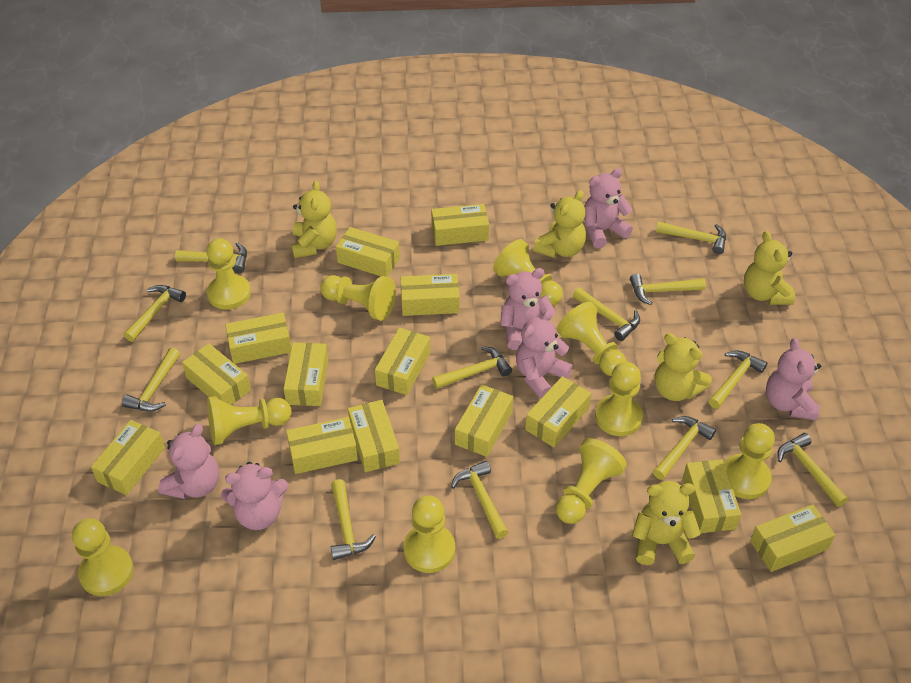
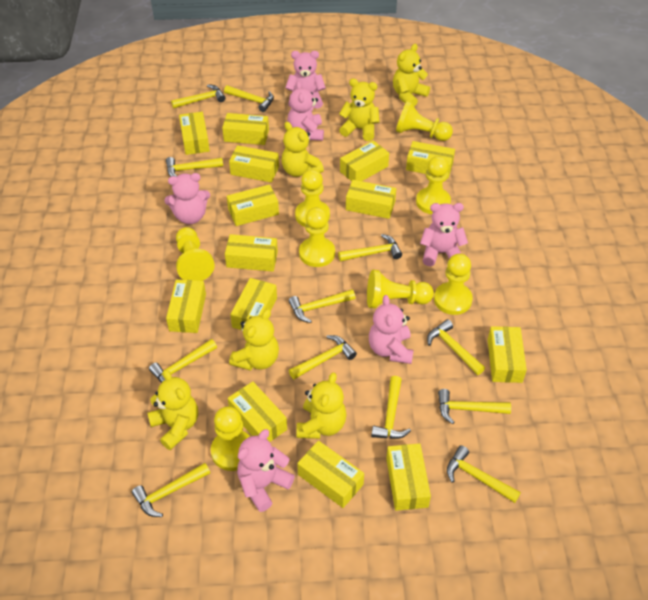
yellow pawn: 10 -> 8
yellow teddy bear: 5 -> 6

